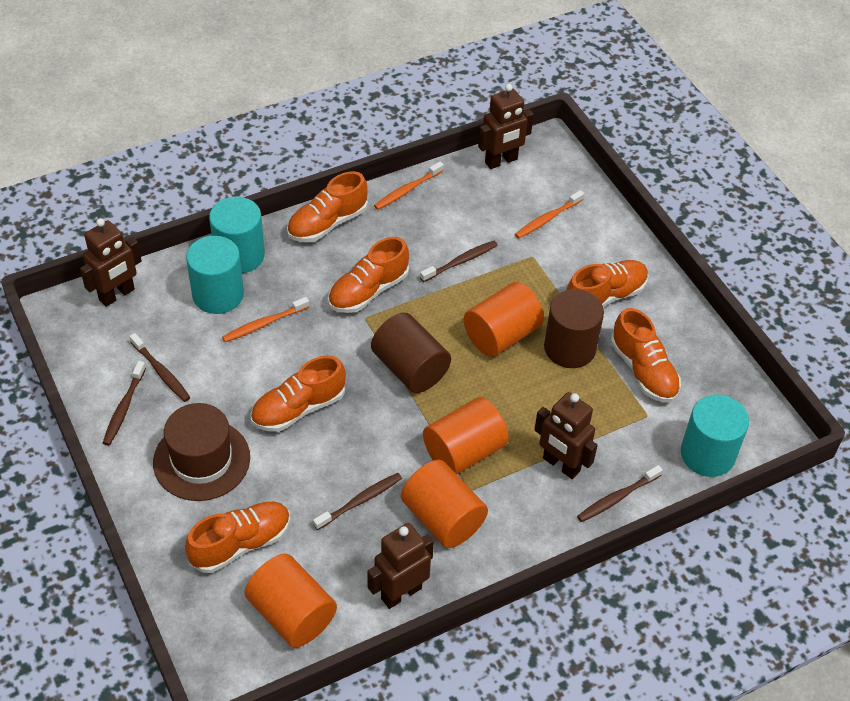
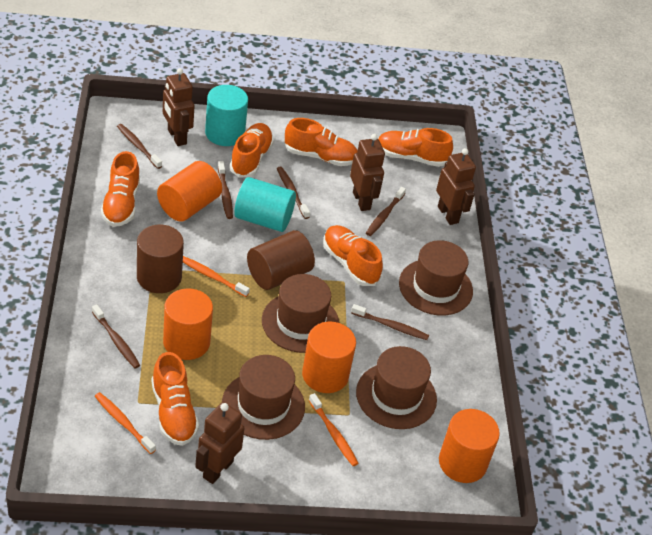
brown hat: 1 -> 4
brown toothbrush: 5 -> 6
turquoise cylinder: 3 -> 2

